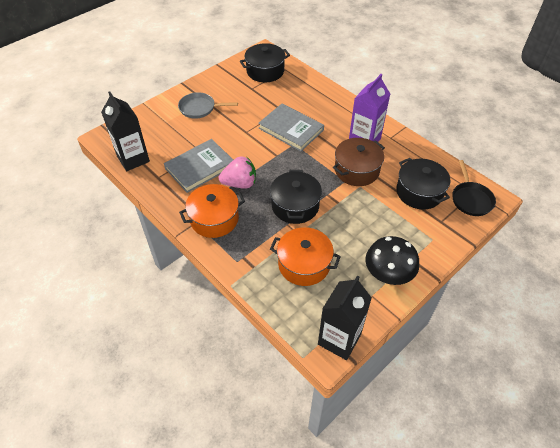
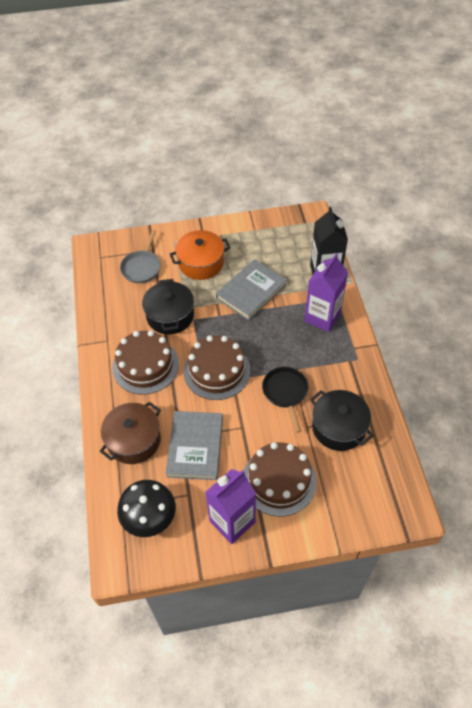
black carton: 2 -> 1
black pot: 3 -> 2
brown cake: 0 -> 3
orange pot: 2 -> 1
pink strawberry: 1 -> 0
purple carton: 1 -> 2

